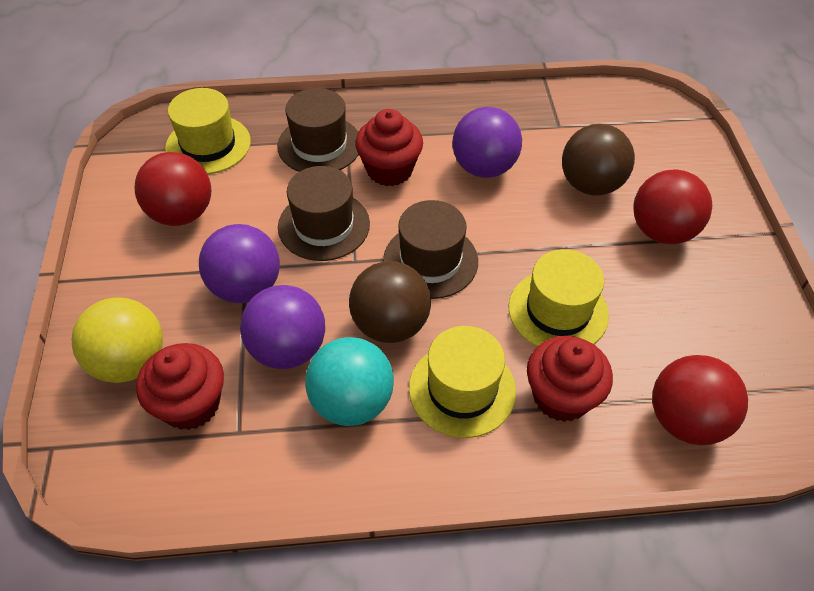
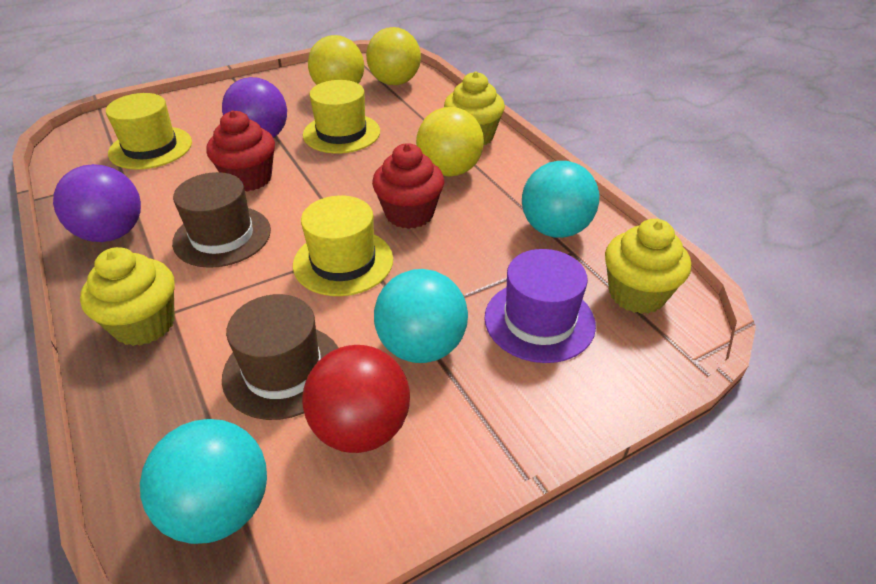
brown ball: 2 -> 0
brown hat: 3 -> 2
purple ball: 3 -> 2
purple hat: 0 -> 1
red ball: 3 -> 1
red cupcake: 3 -> 2
turquoise ball: 1 -> 3
yellow ball: 1 -> 3
yellow cupcake: 0 -> 3

